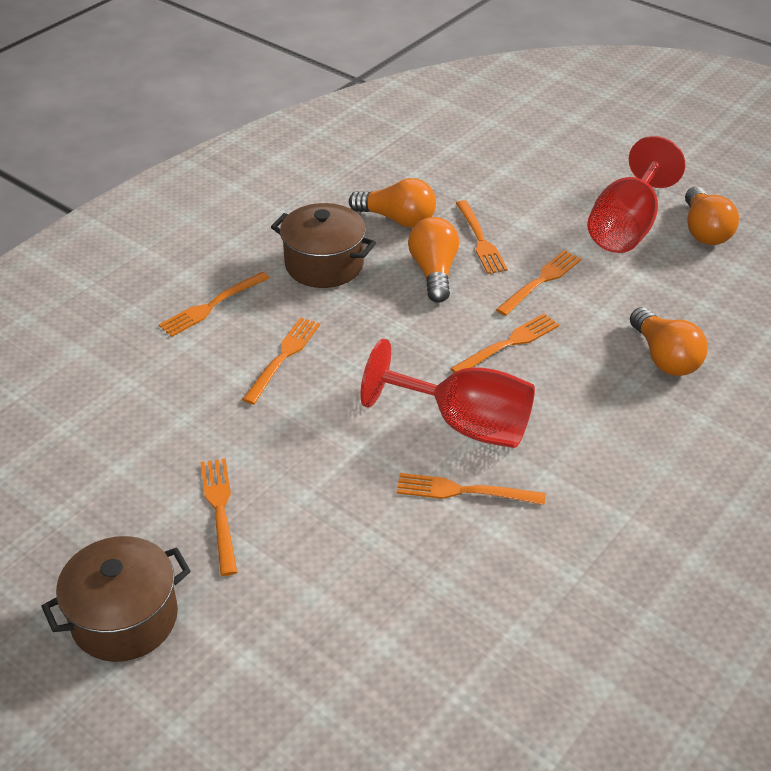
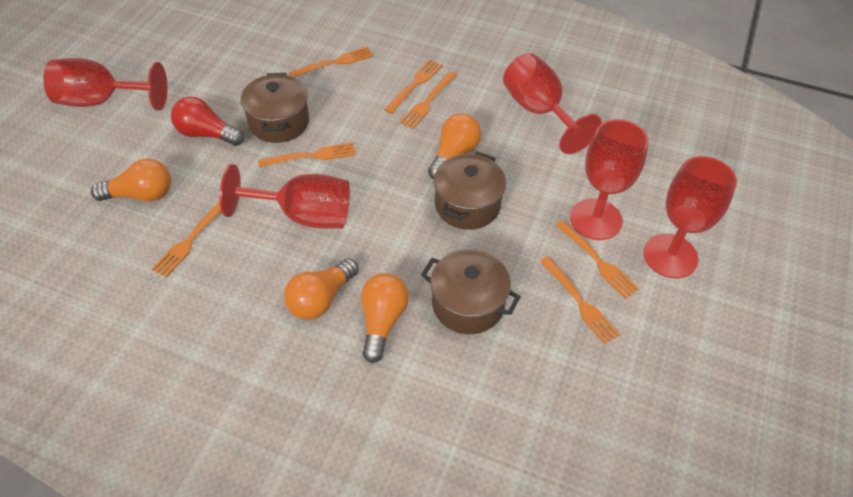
brown pot: 2 -> 3
red goblet: 2 -> 5
red light bulb: 0 -> 1

